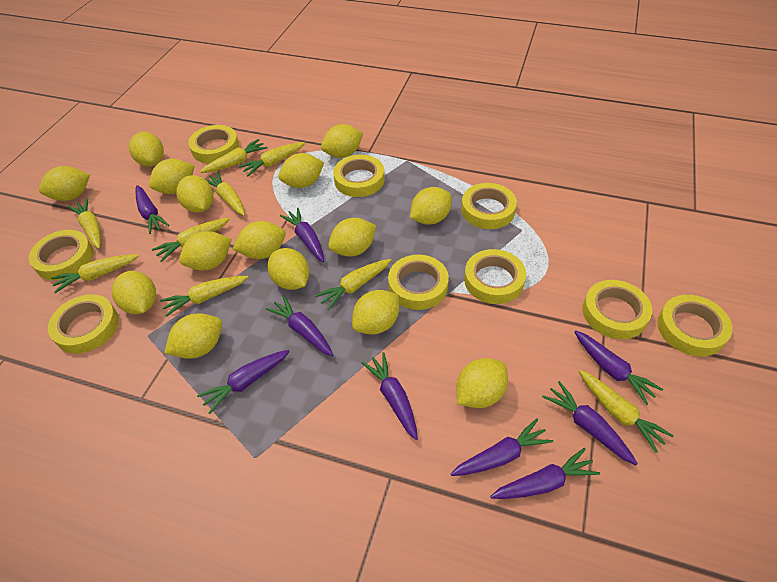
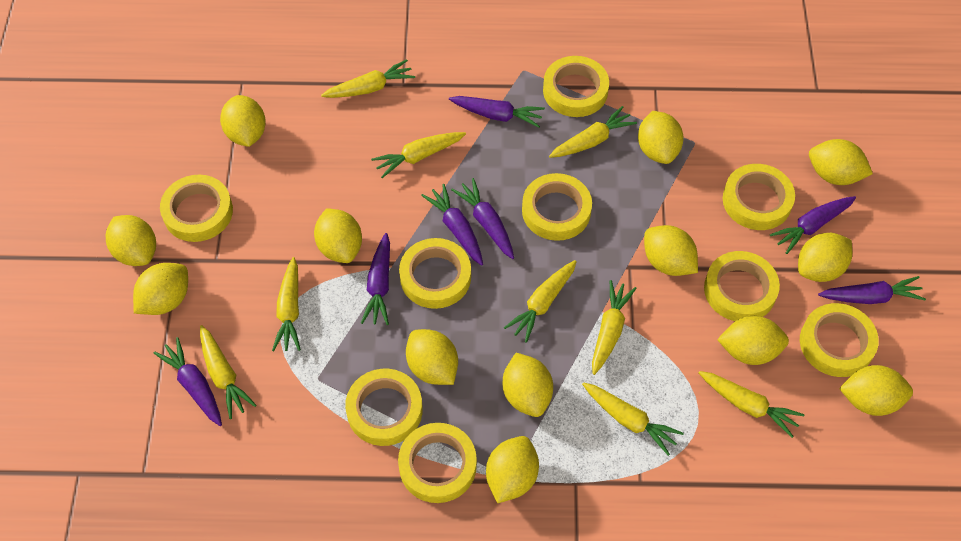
purple carrot: 9 -> 7
yellow lemon: 15 -> 13

